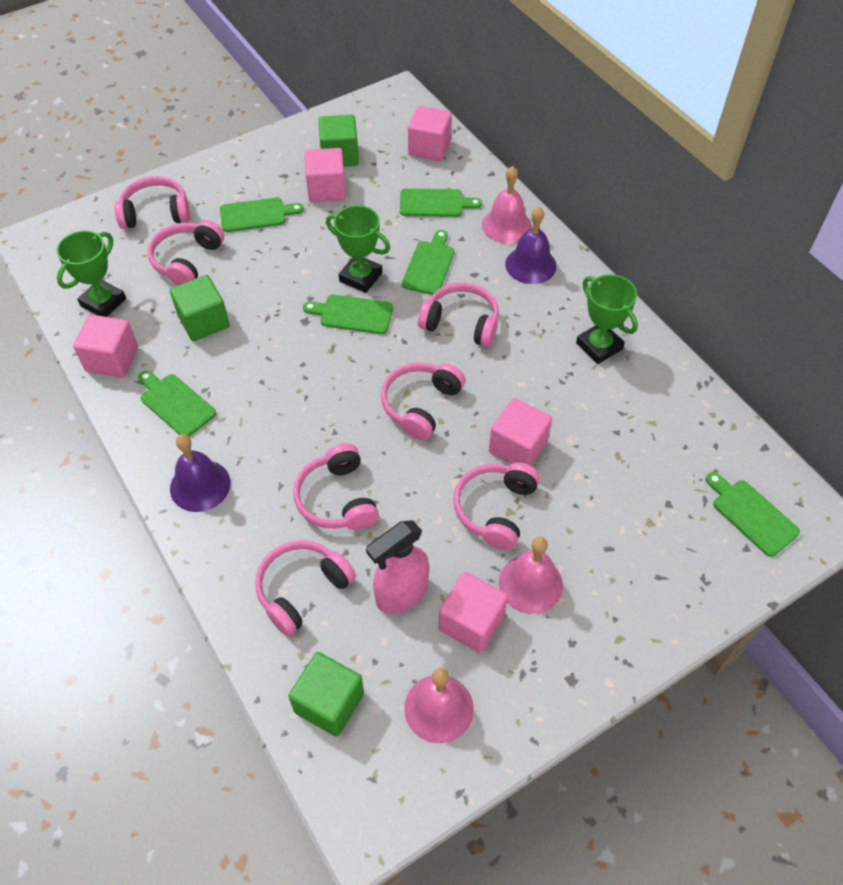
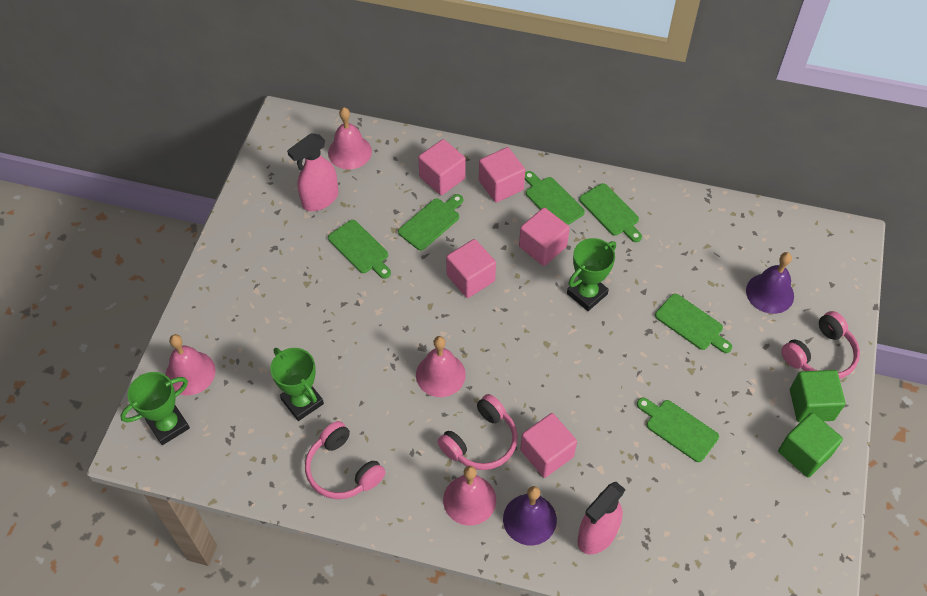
green cube: 3 -> 2
pink bell: 3 -> 4
pink headphones: 7 -> 3
pink spray bottle: 1 -> 2

